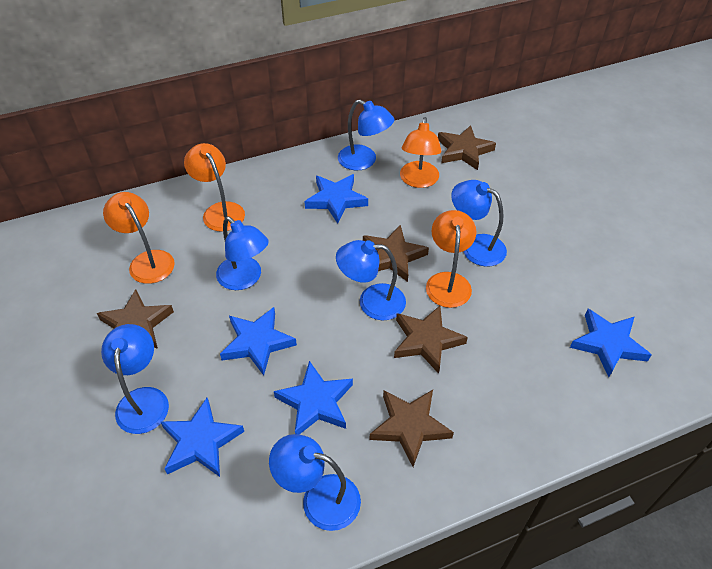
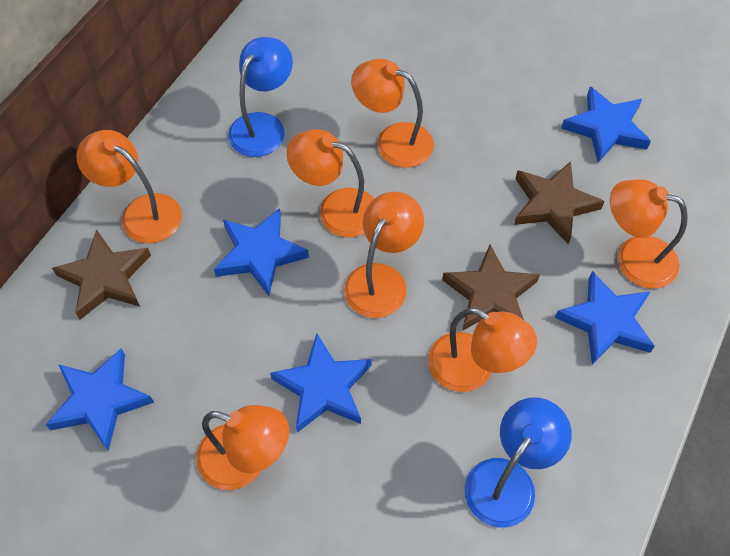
blue lamp: 6 -> 2
brown star: 5 -> 3
orange lamp: 4 -> 7

